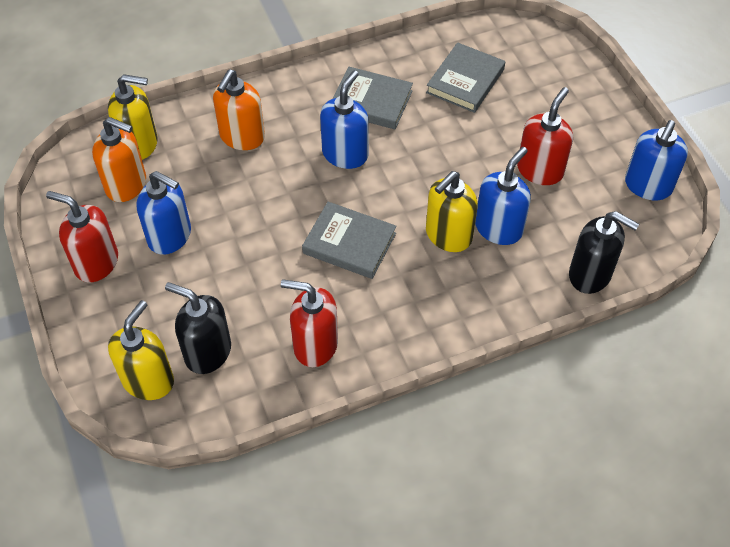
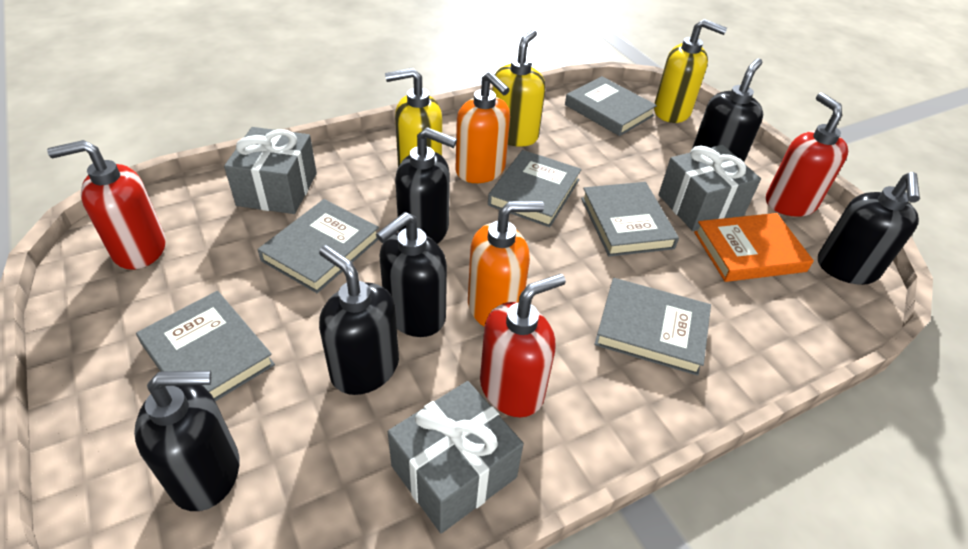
black soap dispenser: 2 -> 6
blue soap dispenser: 4 -> 0
grey book: 3 -> 6
grey gift: 0 -> 3
orange book: 0 -> 1

